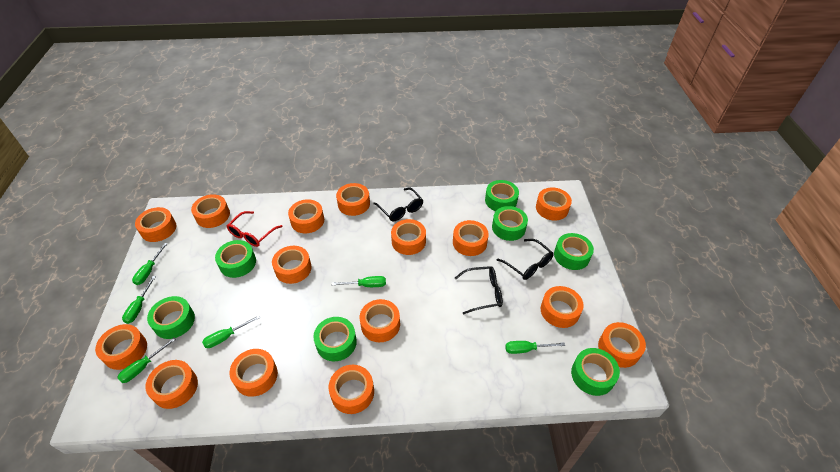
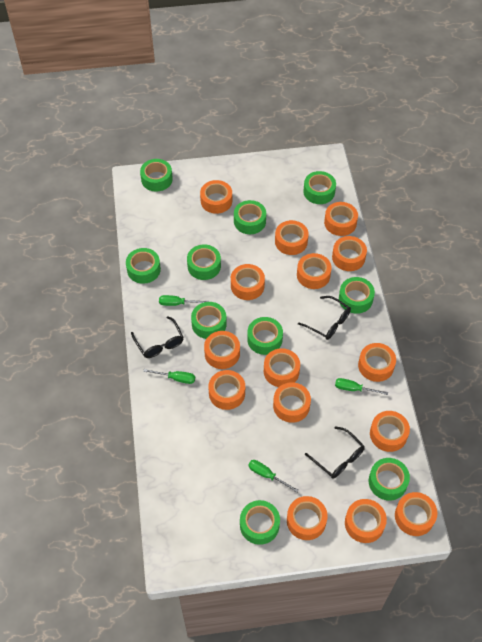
green screwdriver: 6 -> 4
green tape: 7 -> 10
red glasses: 1 -> 0

